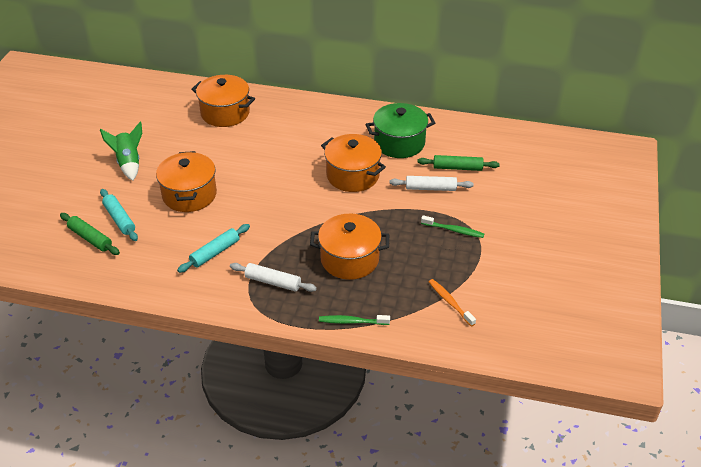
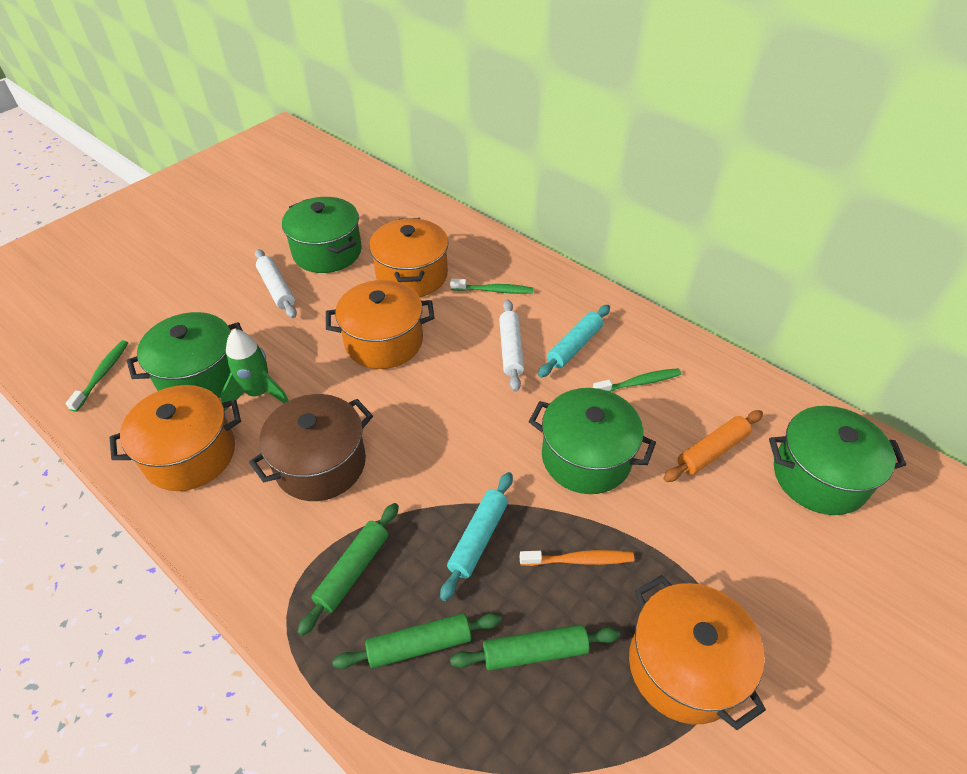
brown pot: 0 -> 1
green pot: 1 -> 4
green rolling pin: 2 -> 3
green toothbrush: 2 -> 3
orange rolling pin: 0 -> 1

